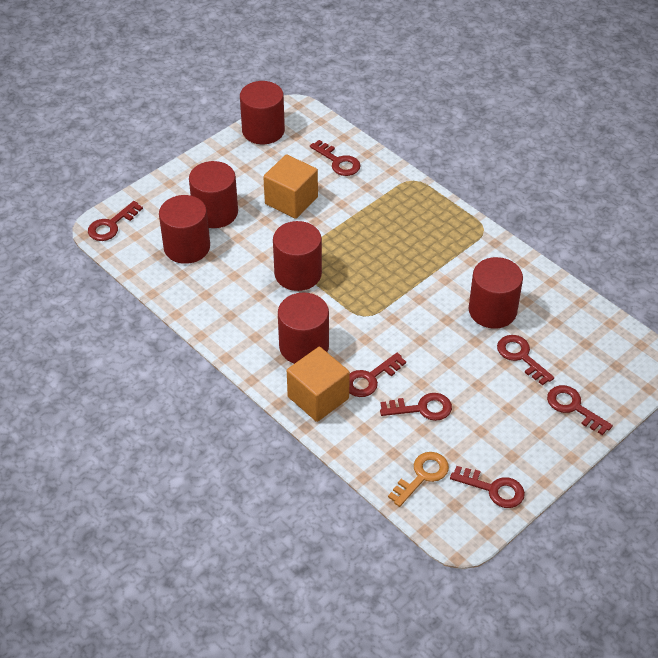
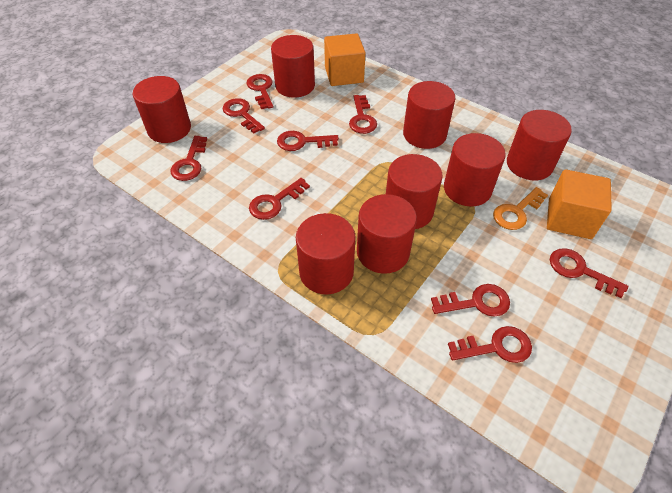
red cylinder: 6 -> 8
red key: 7 -> 9

